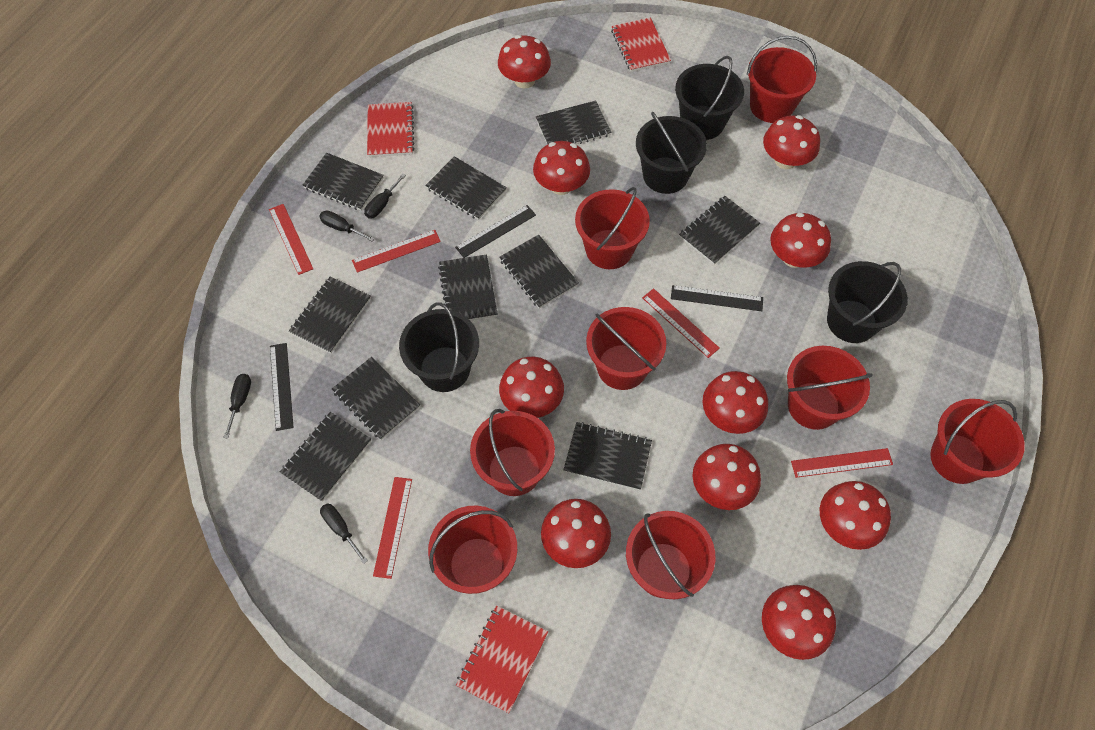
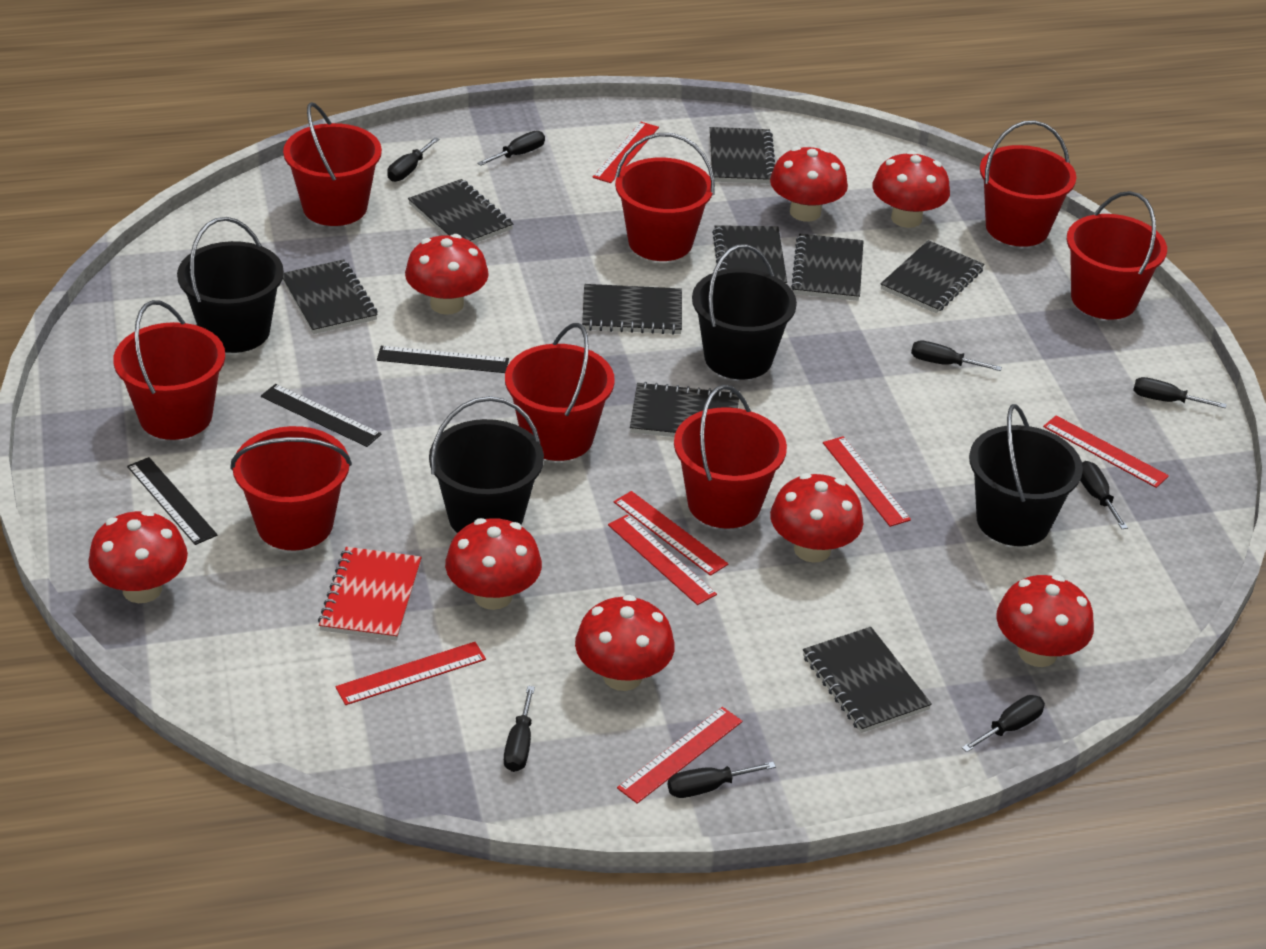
black notebook: 10 -> 9
black screwdriver: 4 -> 8
red mushroom: 10 -> 8
red notebook: 3 -> 1
red ruler: 5 -> 7

